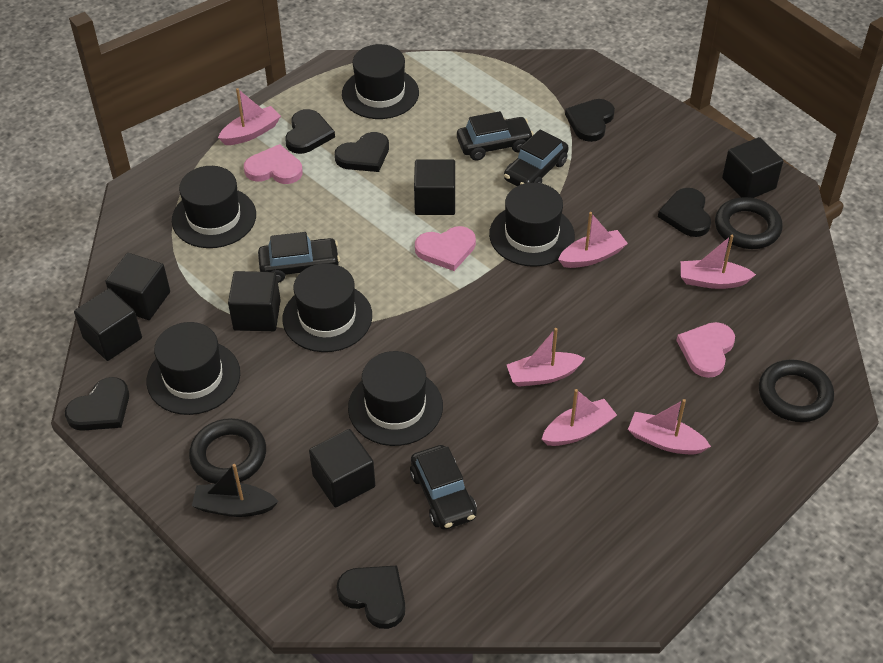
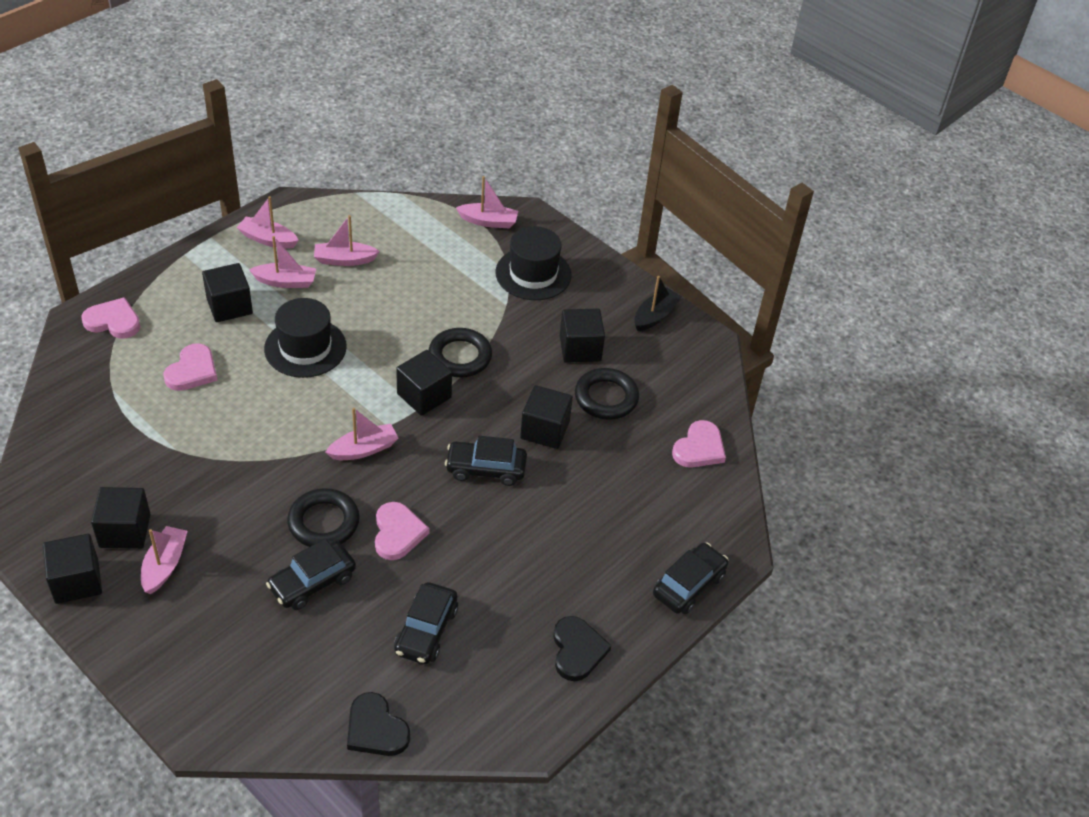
black hat: 6 -> 2
black heart: 6 -> 2
pink heart: 3 -> 4

